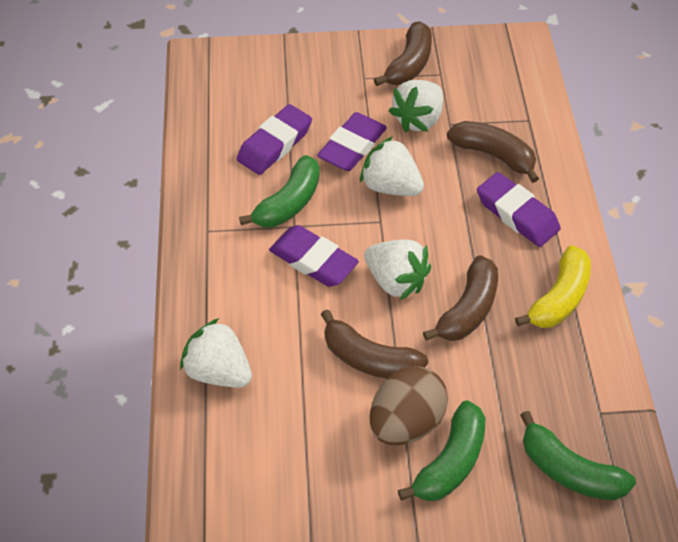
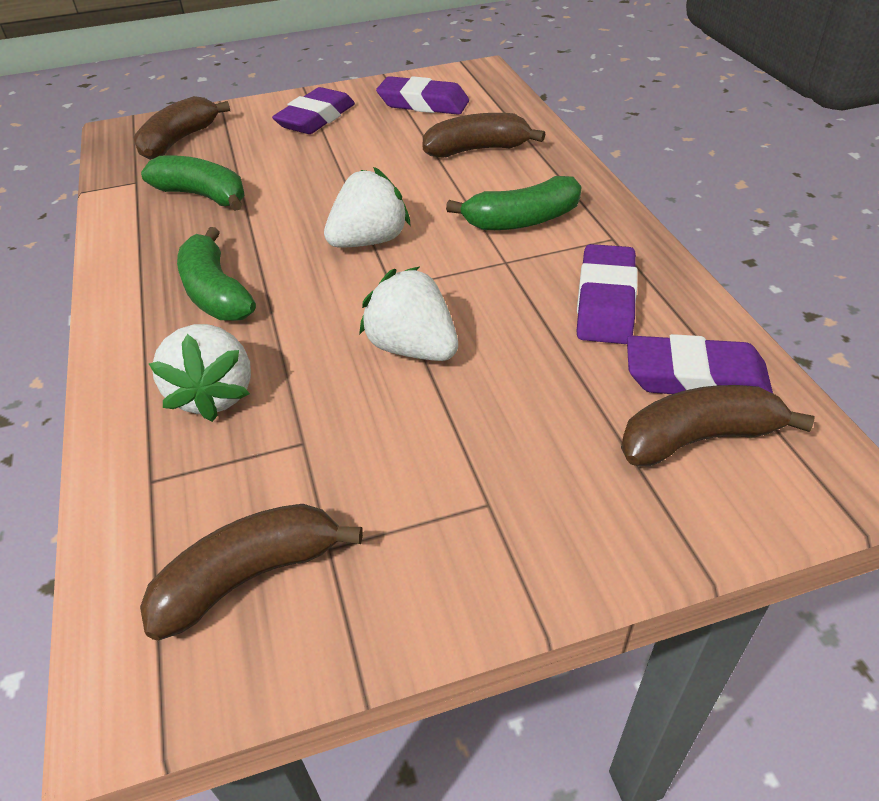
brown egg: 1 -> 0
white strawberry: 4 -> 3
yellow banana: 1 -> 0

